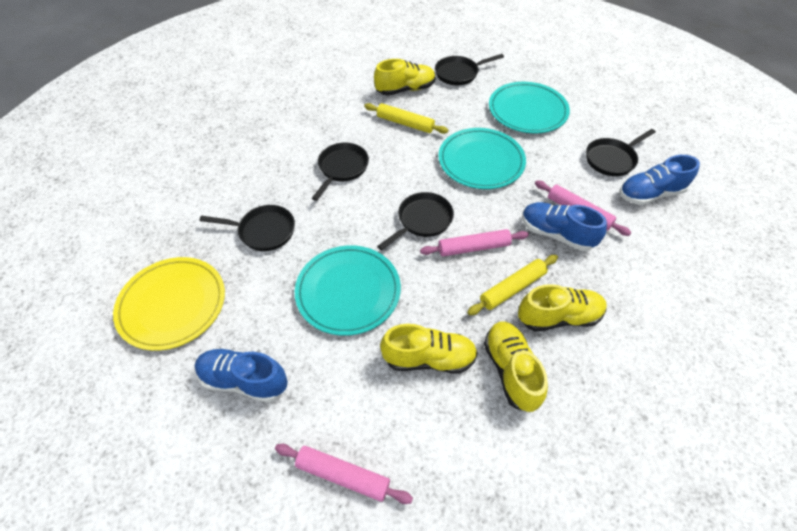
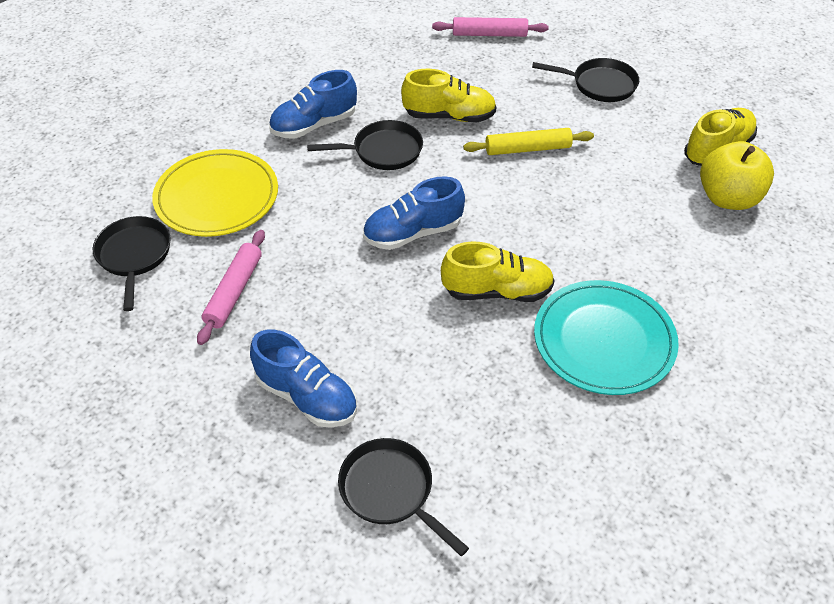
black pan: 5 -> 4
pink rolling pin: 3 -> 2
turquoise plate: 3 -> 1
yellow apple: 0 -> 1
yellow rolling pin: 2 -> 1
yellow shoe: 4 -> 3

